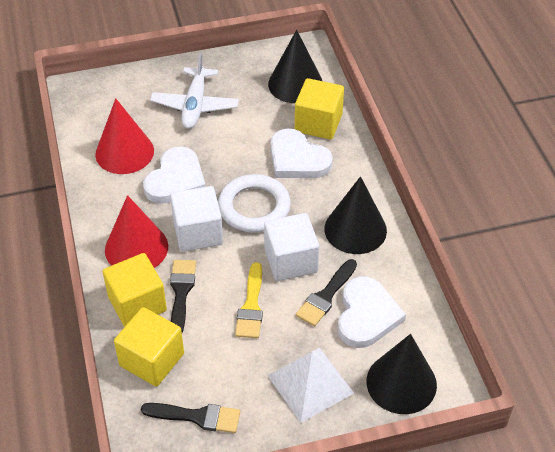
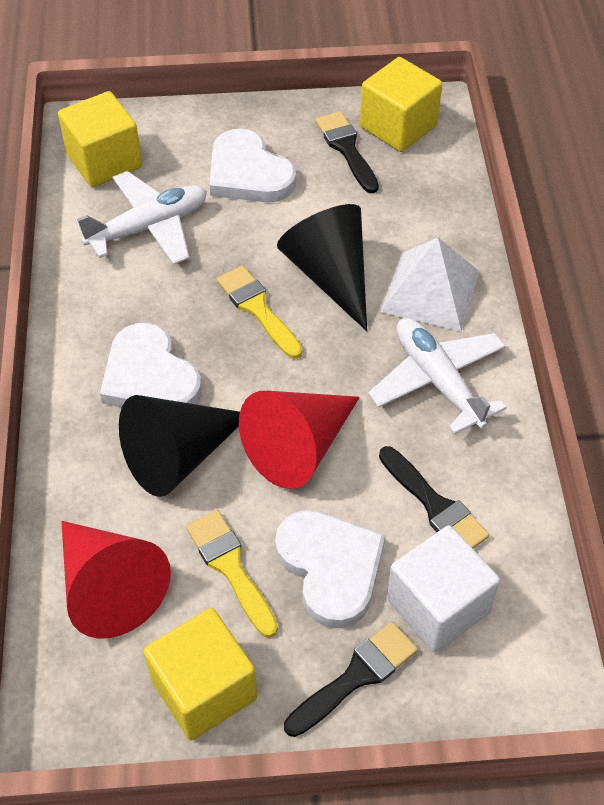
black cone: 3 -> 2
white cube: 2 -> 1
white plane: 1 -> 2
white ring: 1 -> 0
yellow brush: 1 -> 2

